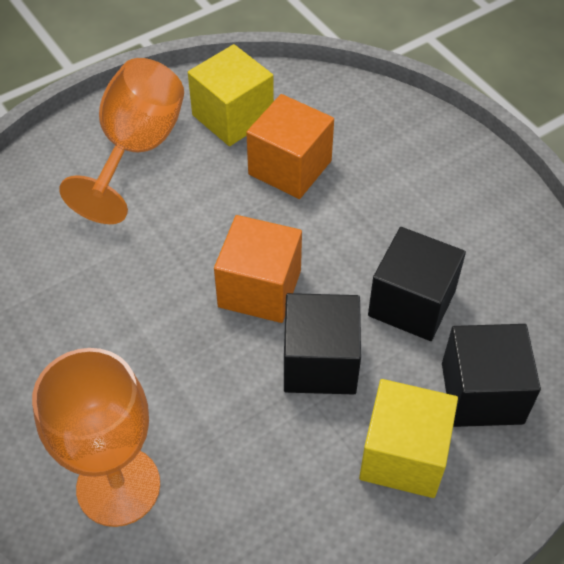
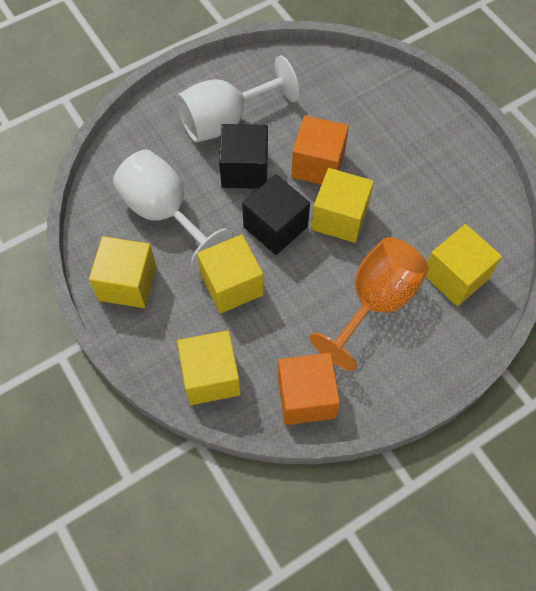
black cube: 3 -> 2
orange goblet: 2 -> 1
white goblet: 0 -> 2
yellow cube: 2 -> 5

